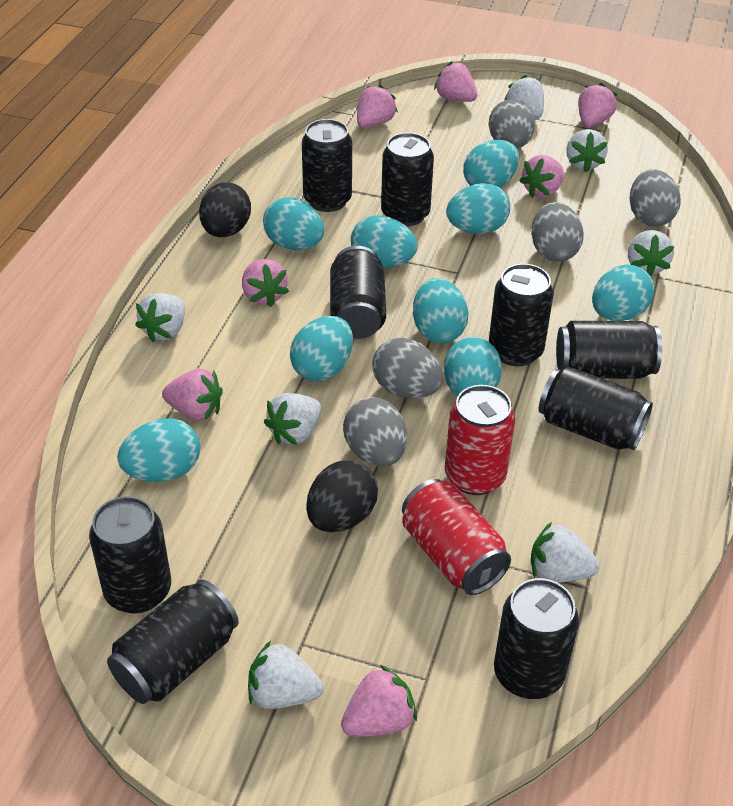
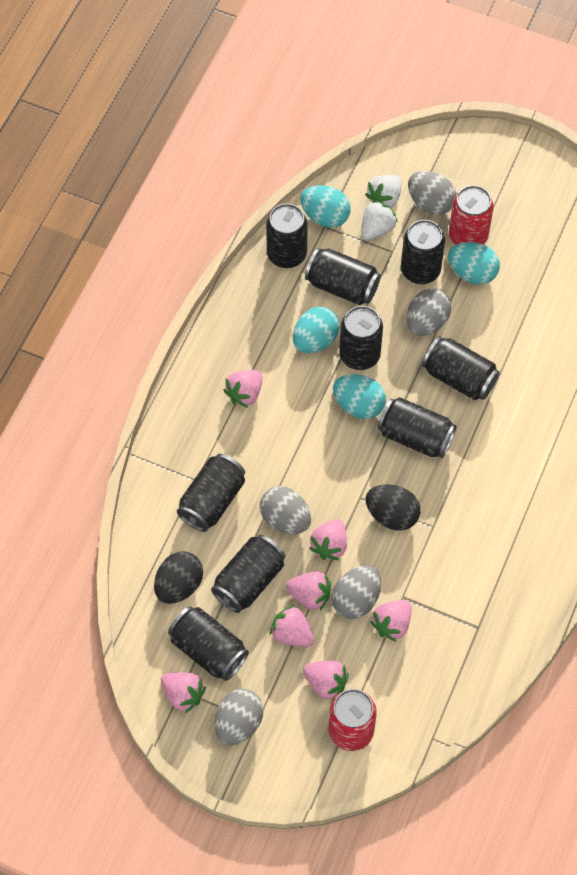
turquoise egg: 9 -> 4
white strawberry: 7 -> 2

